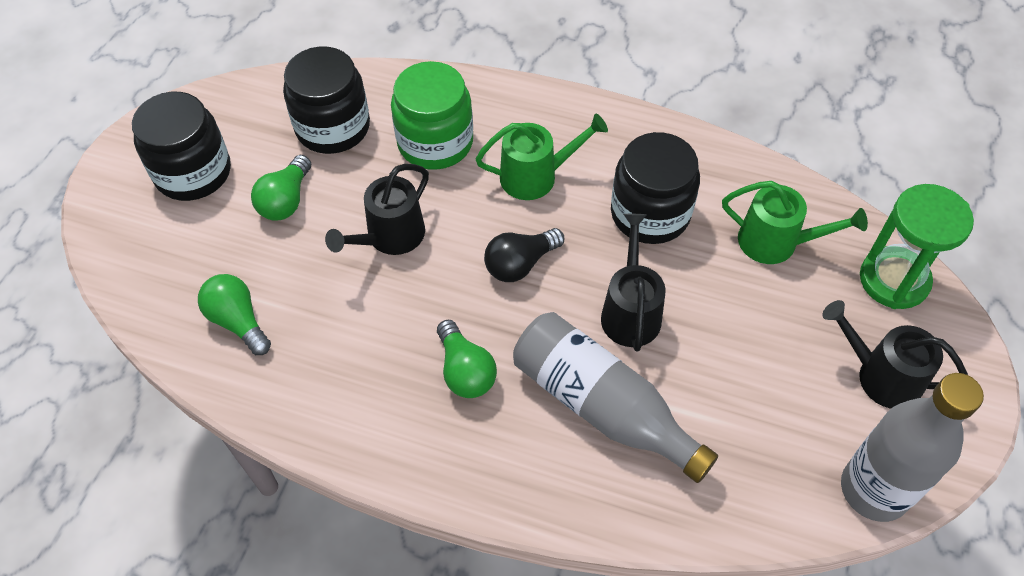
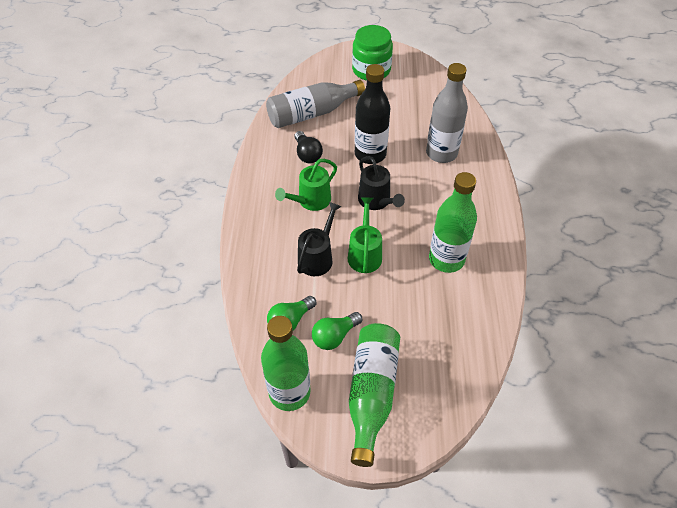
black bottle: 0 -> 1
black jar: 3 -> 0
black watering can: 3 -> 2
green bottle: 0 -> 3
green hourglass: 1 -> 0
green light bulb: 3 -> 2

